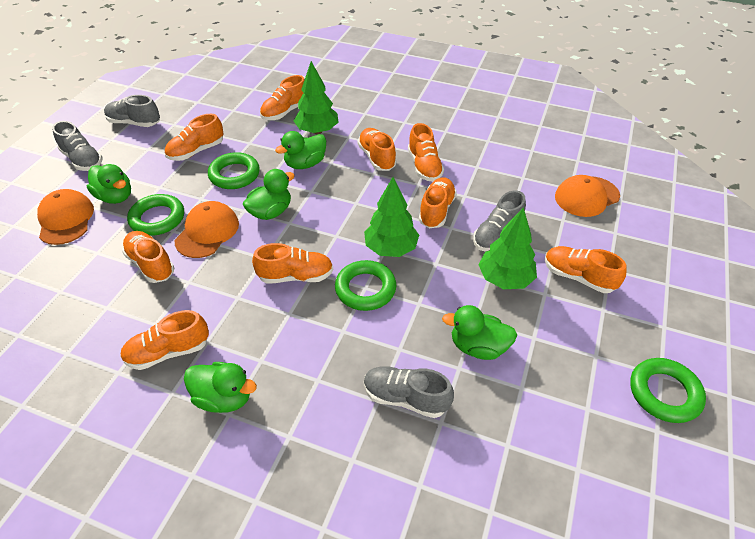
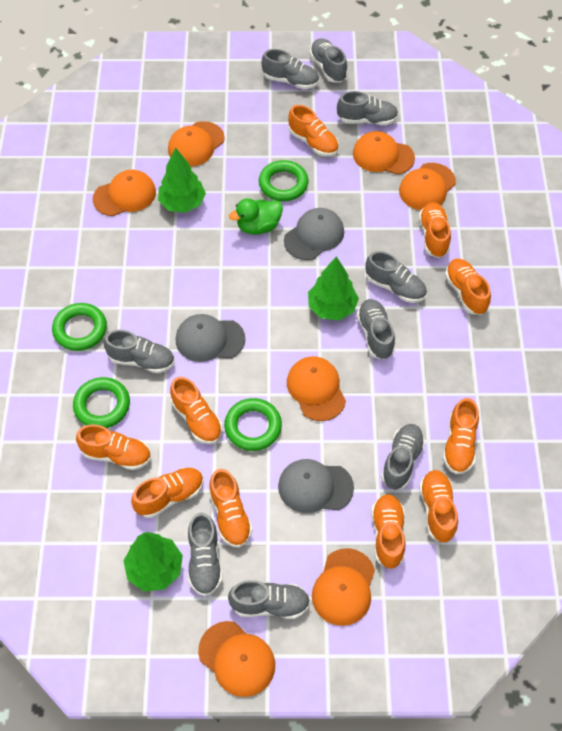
green duck: 5 -> 1
grey cap: 0 -> 3
grey shoe: 4 -> 9
orange cap: 3 -> 7
orange shoe: 9 -> 10

